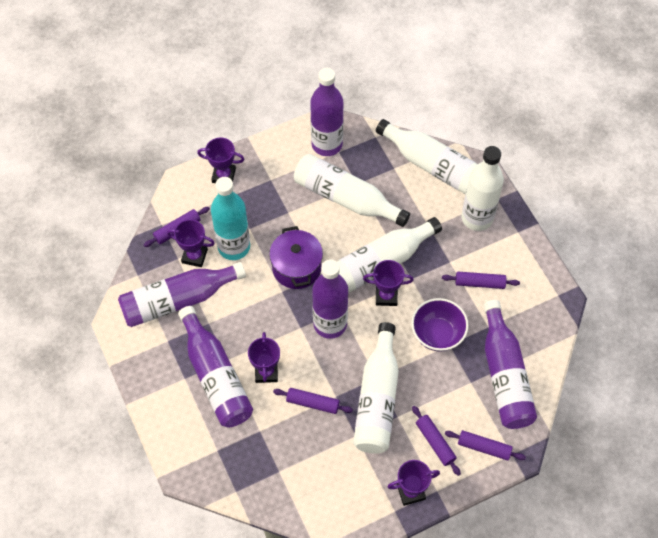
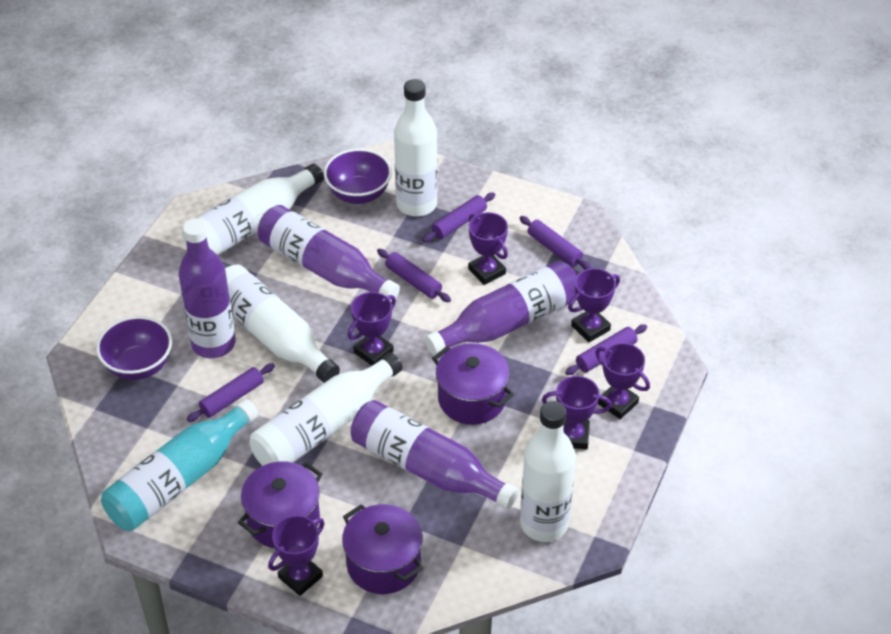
purple bottle: 5 -> 4
purple bowl: 1 -> 2
purple pot: 1 -> 3
purple trophy: 5 -> 6

